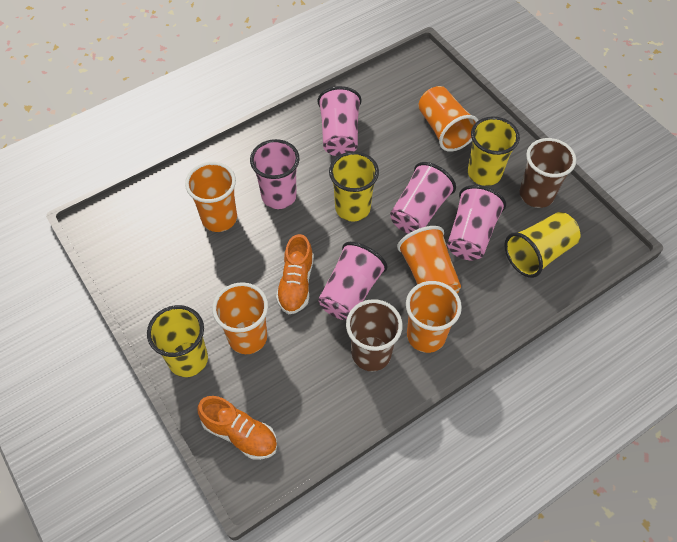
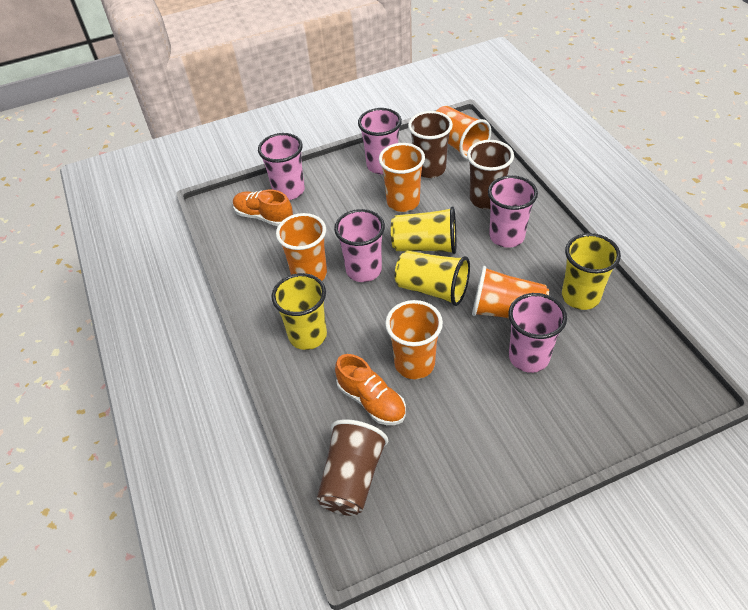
brown cup: 2 -> 3

